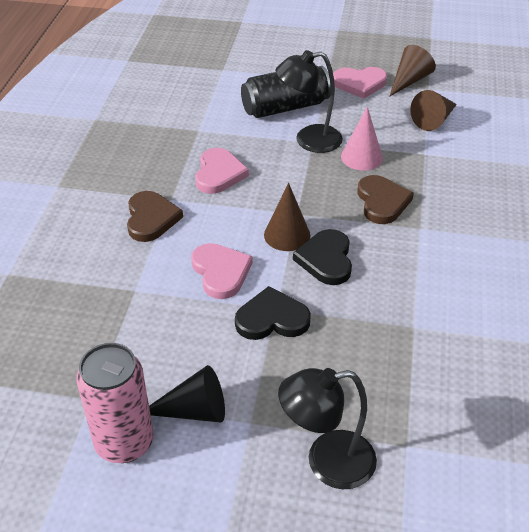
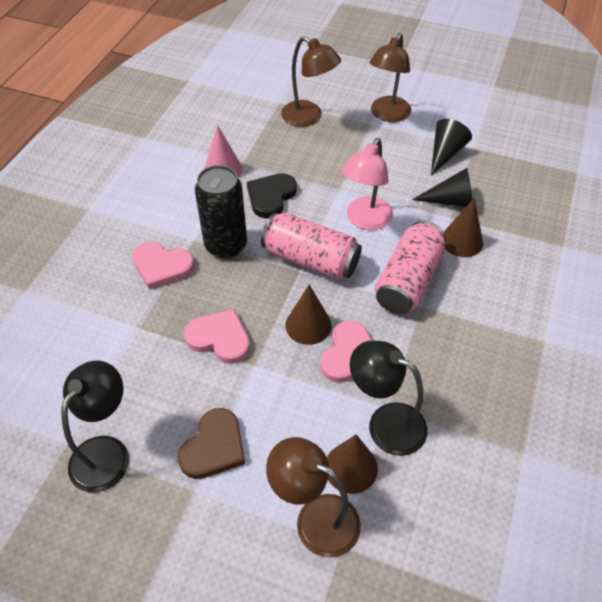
black cone: 1 -> 2
black heart: 2 -> 1
brown heart: 2 -> 1
brown lamp: 0 -> 3
pink can: 1 -> 2
pink lamp: 0 -> 1

